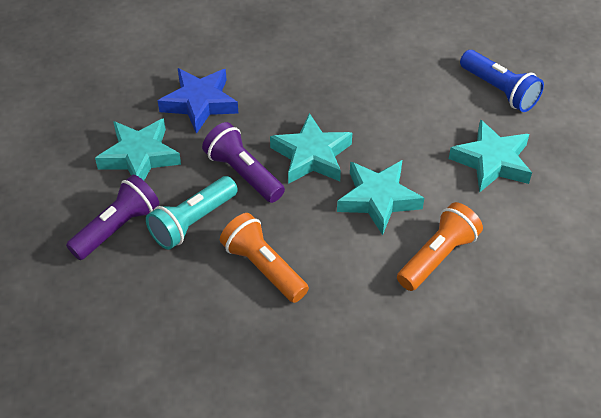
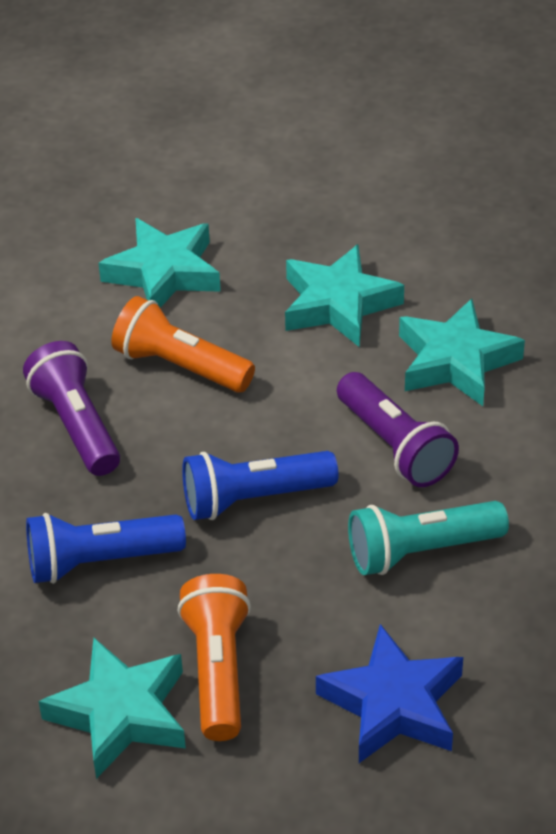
blue flashlight: 1 -> 2

